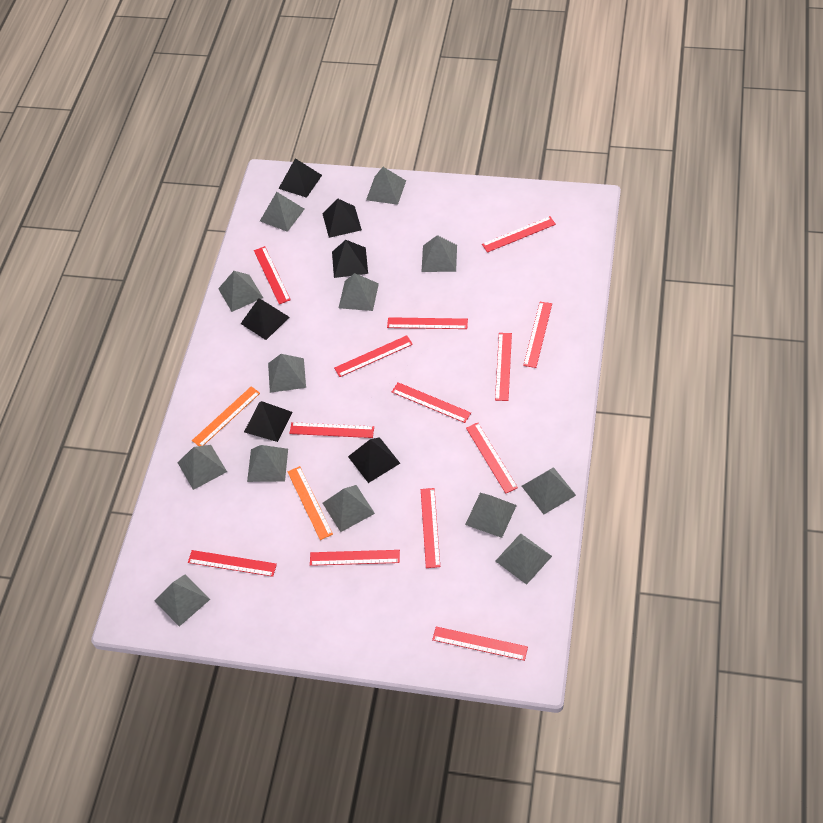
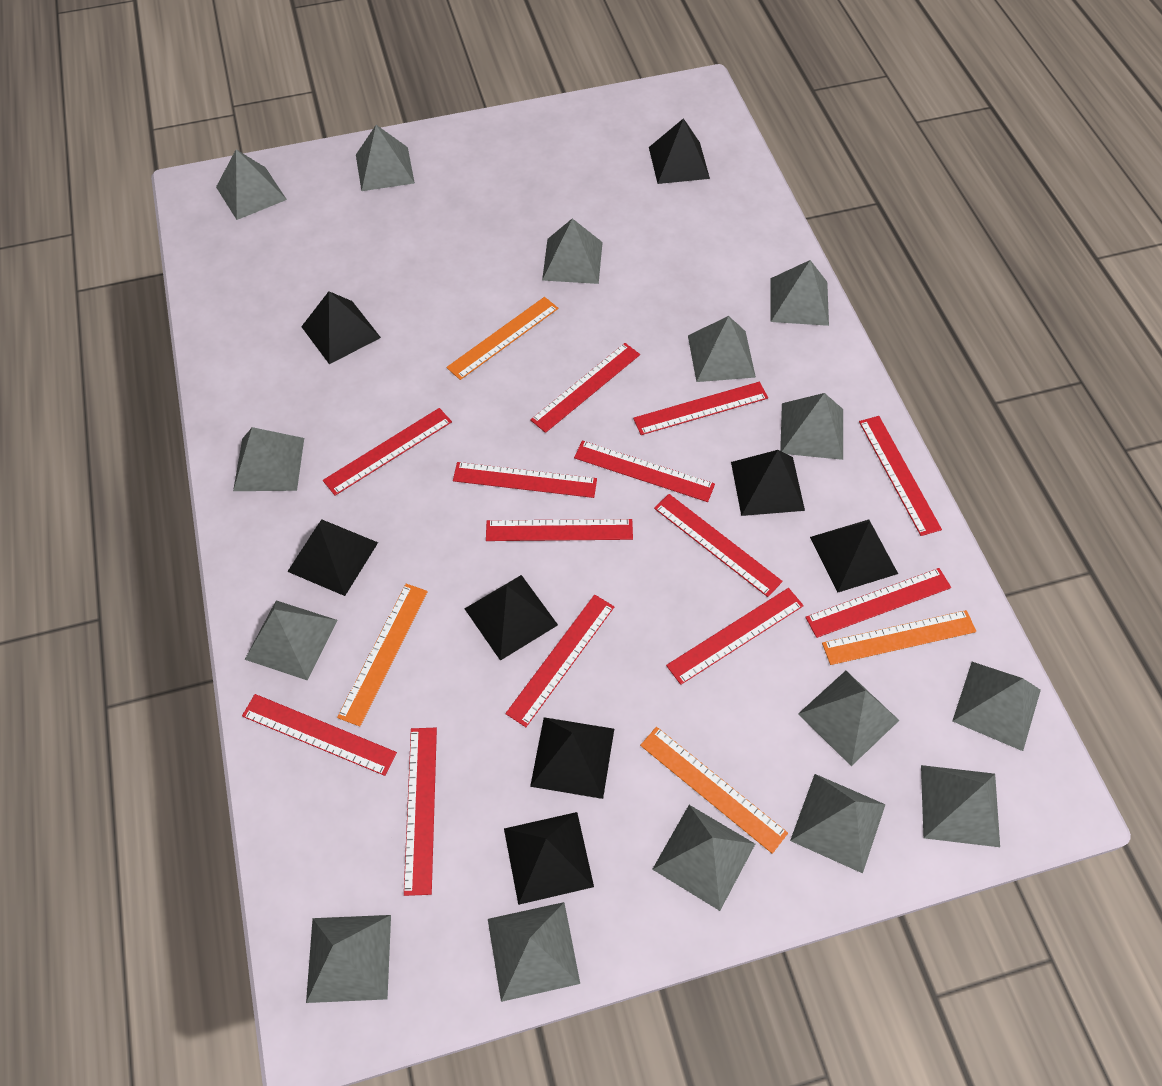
black pyramid: 6 -> 8
grey pyramid: 13 -> 15
orange ruler: 2 -> 4

